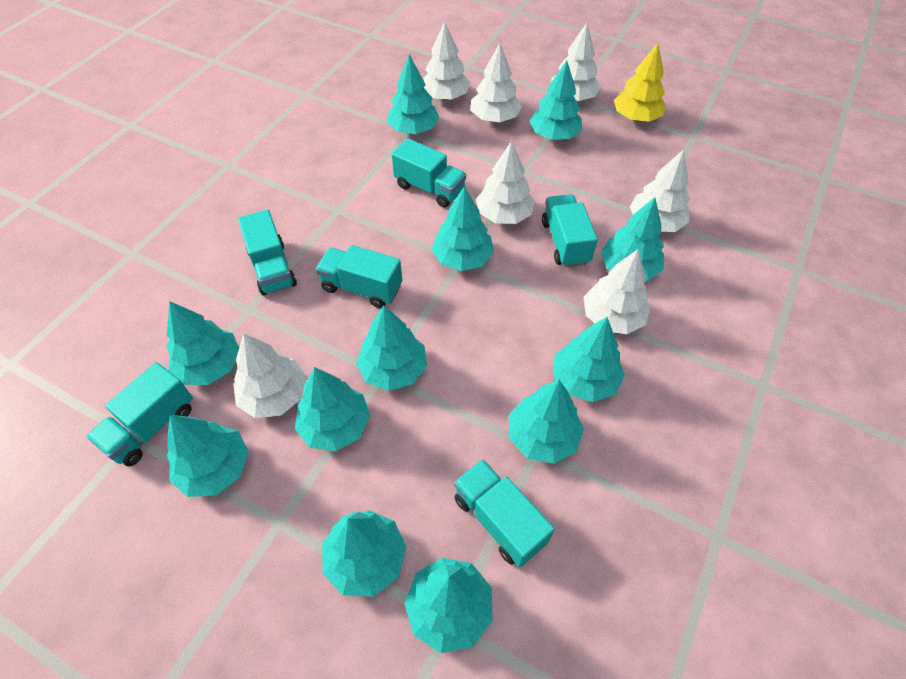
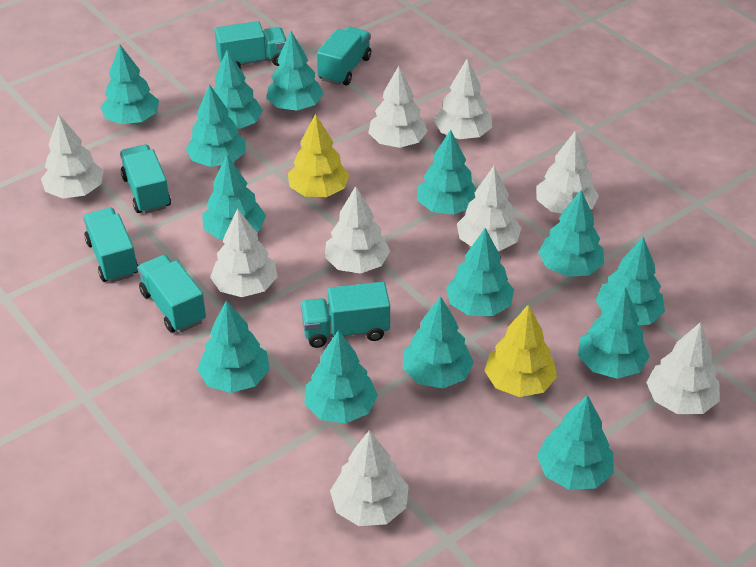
turquoise tree: 12 -> 14
white tree: 7 -> 9
yellow tree: 1 -> 2

